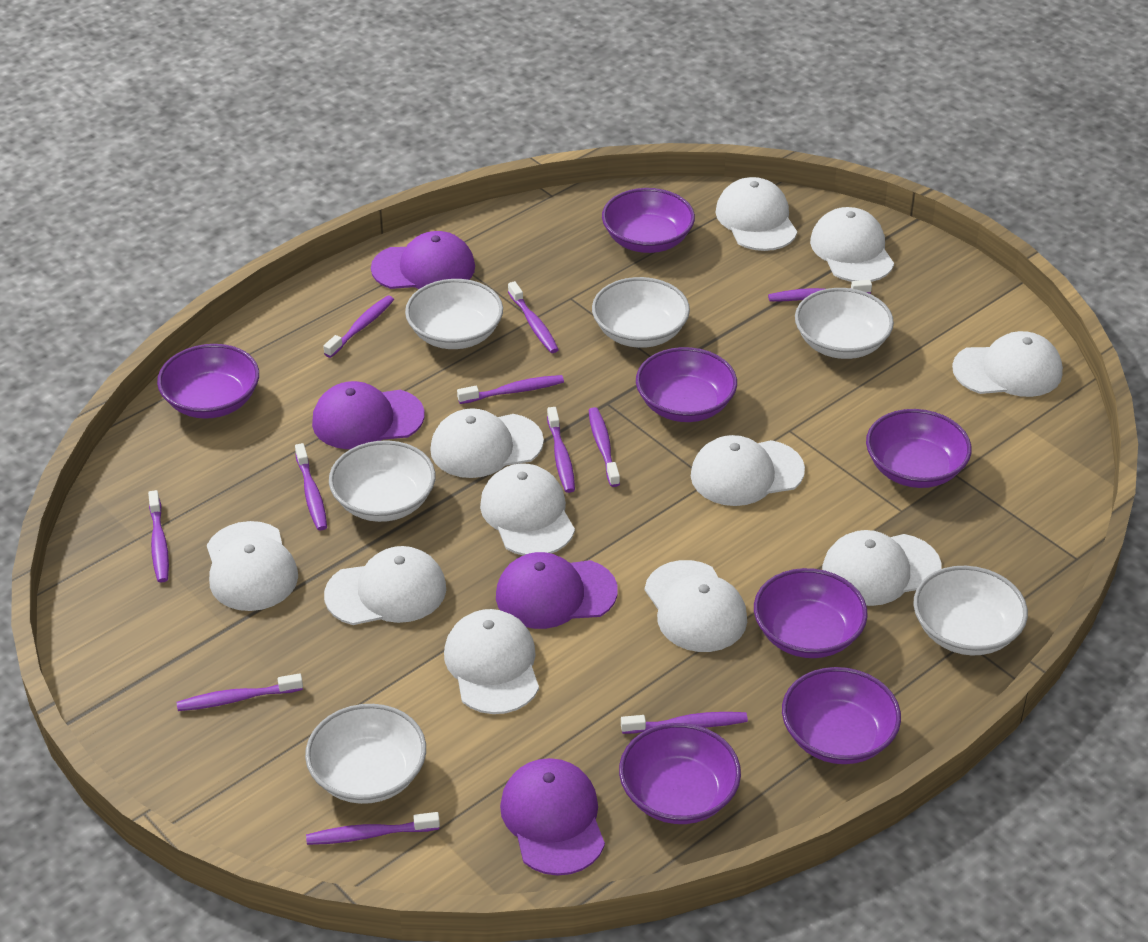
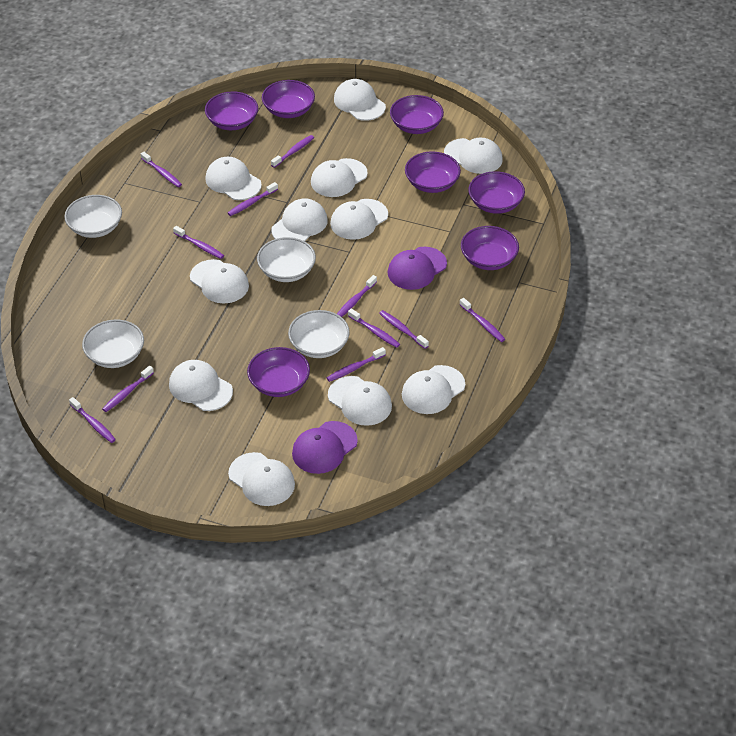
purple cap: 4 -> 2
white bowl: 6 -> 4

